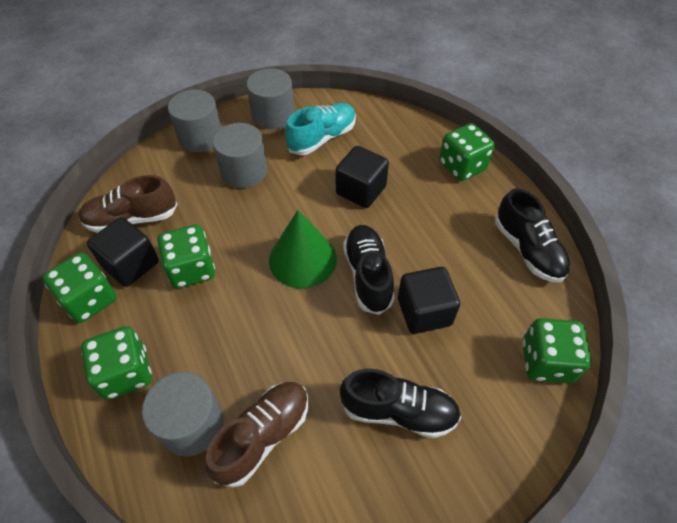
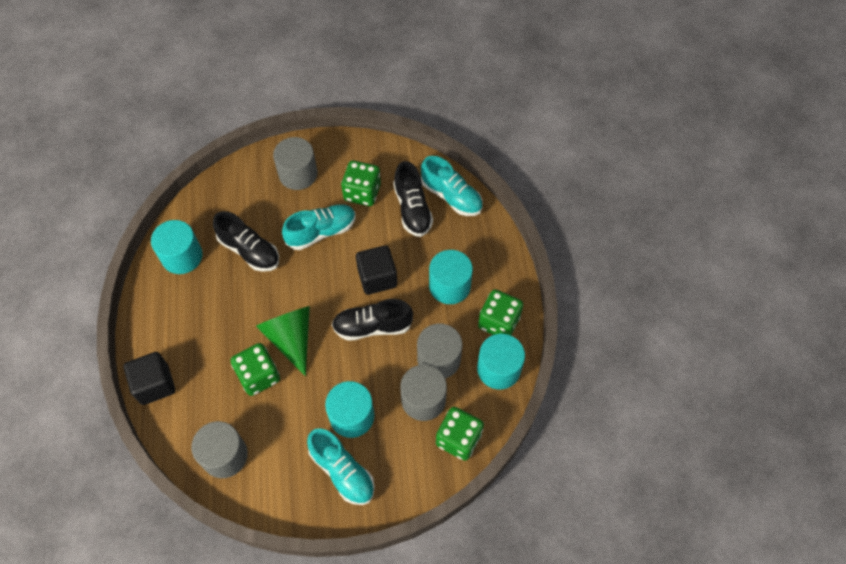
black cube: 3 -> 2
brown shoe: 2 -> 0
green dice: 5 -> 4
turquoise cylinder: 0 -> 4
turquoise shoe: 1 -> 3

